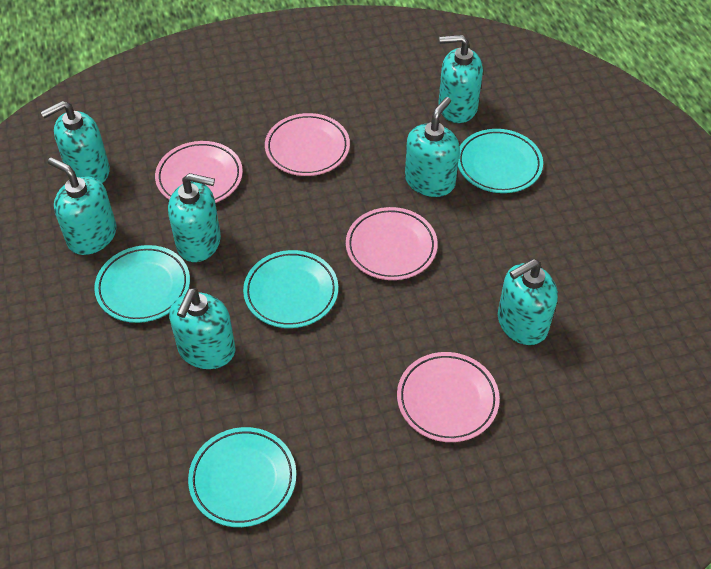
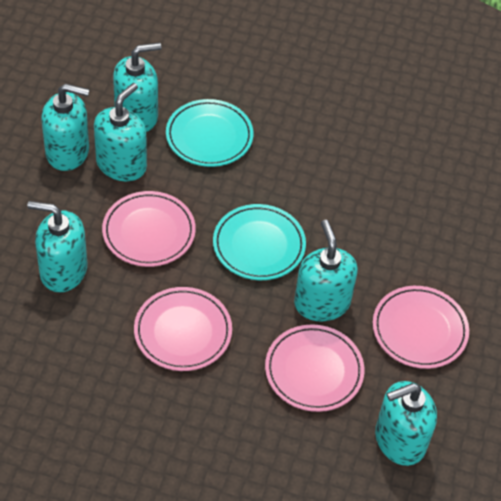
turquoise plate: 4 -> 2
turquoise soap dispenser: 7 -> 6

